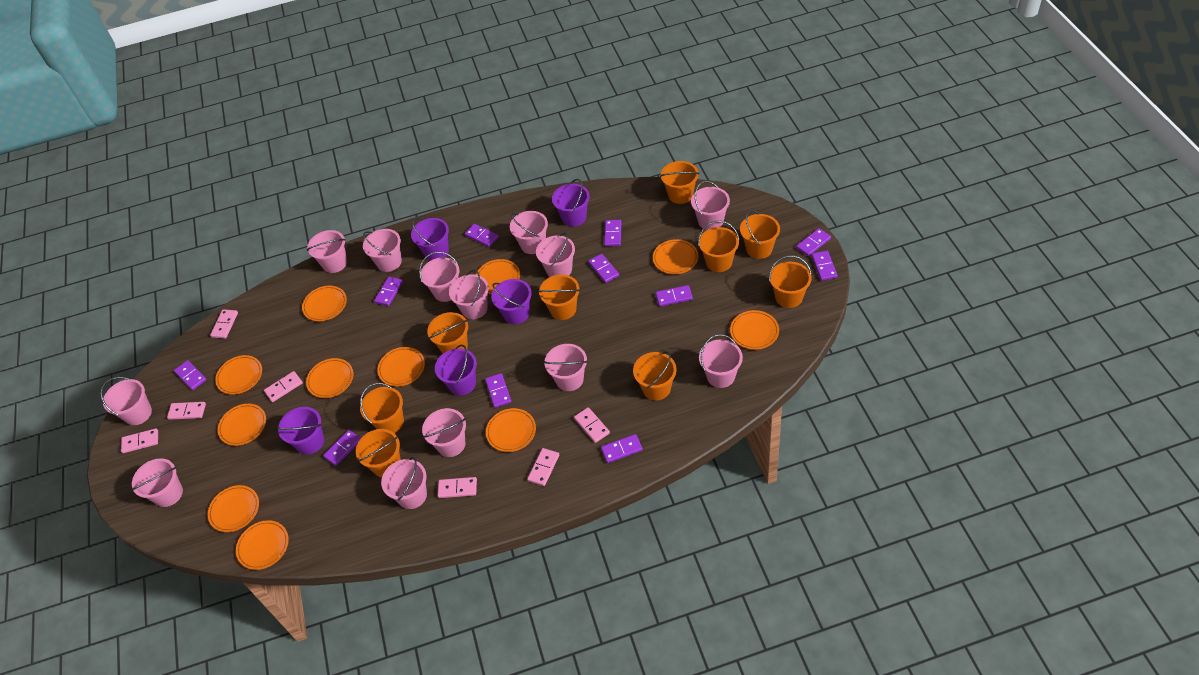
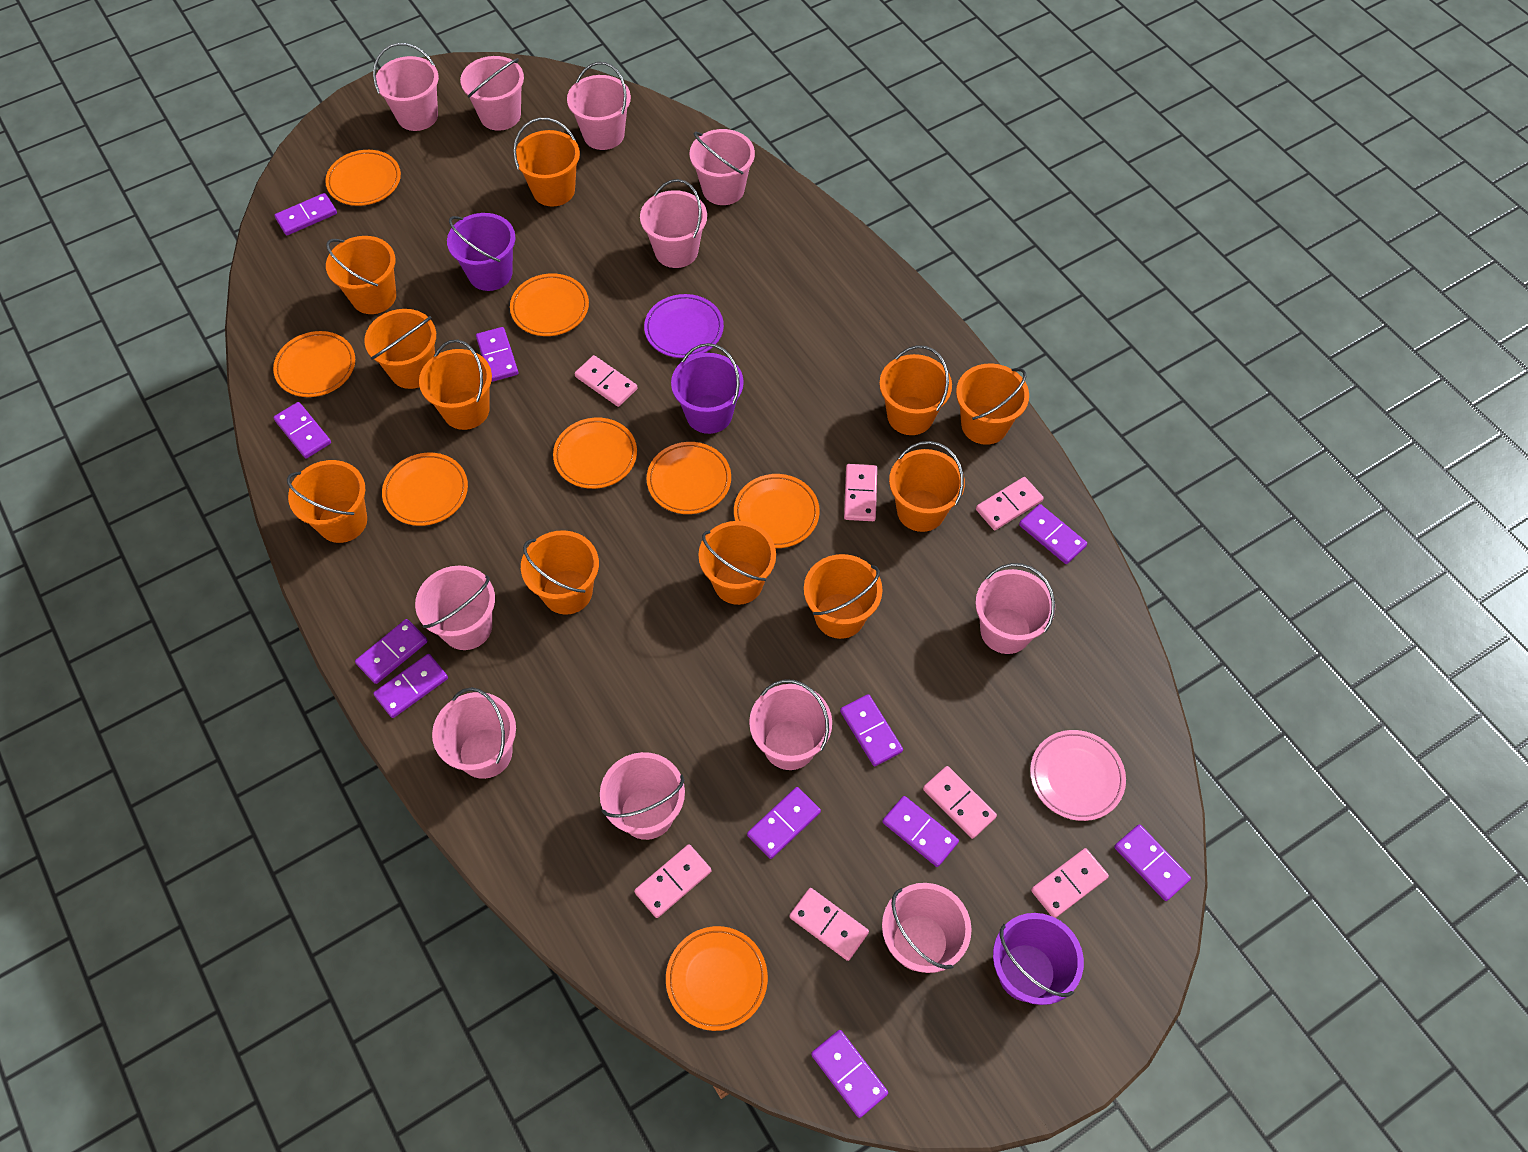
orange bucket: 9 -> 11
orange plate: 11 -> 8
pink bucket: 13 -> 11
pink plate: 0 -> 1
purple bucket: 5 -> 3
purple plate: 0 -> 1

